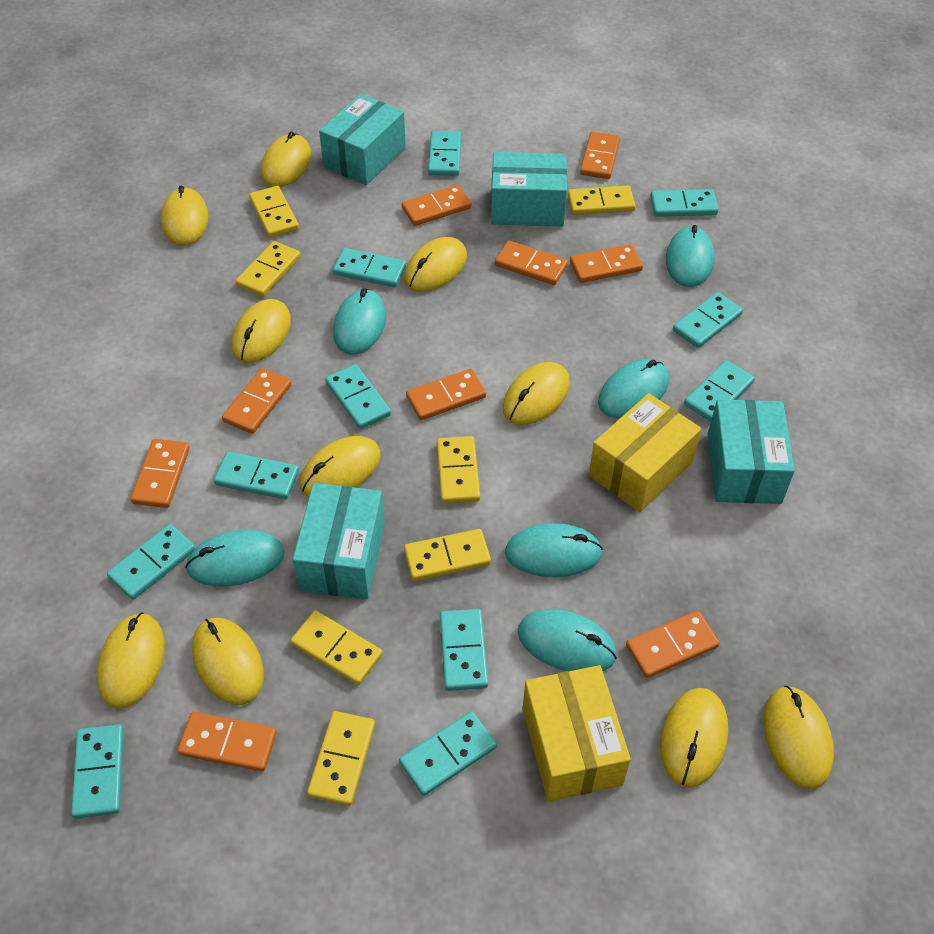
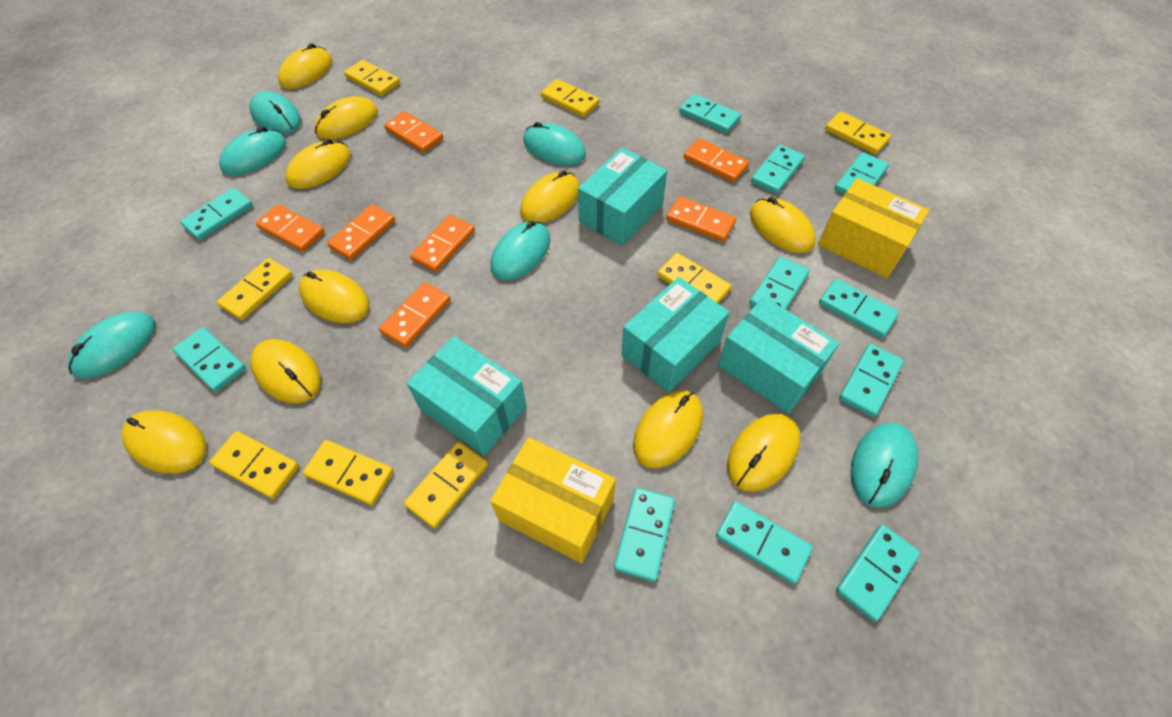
orange domino: 9 -> 7
yellow domino: 7 -> 8

